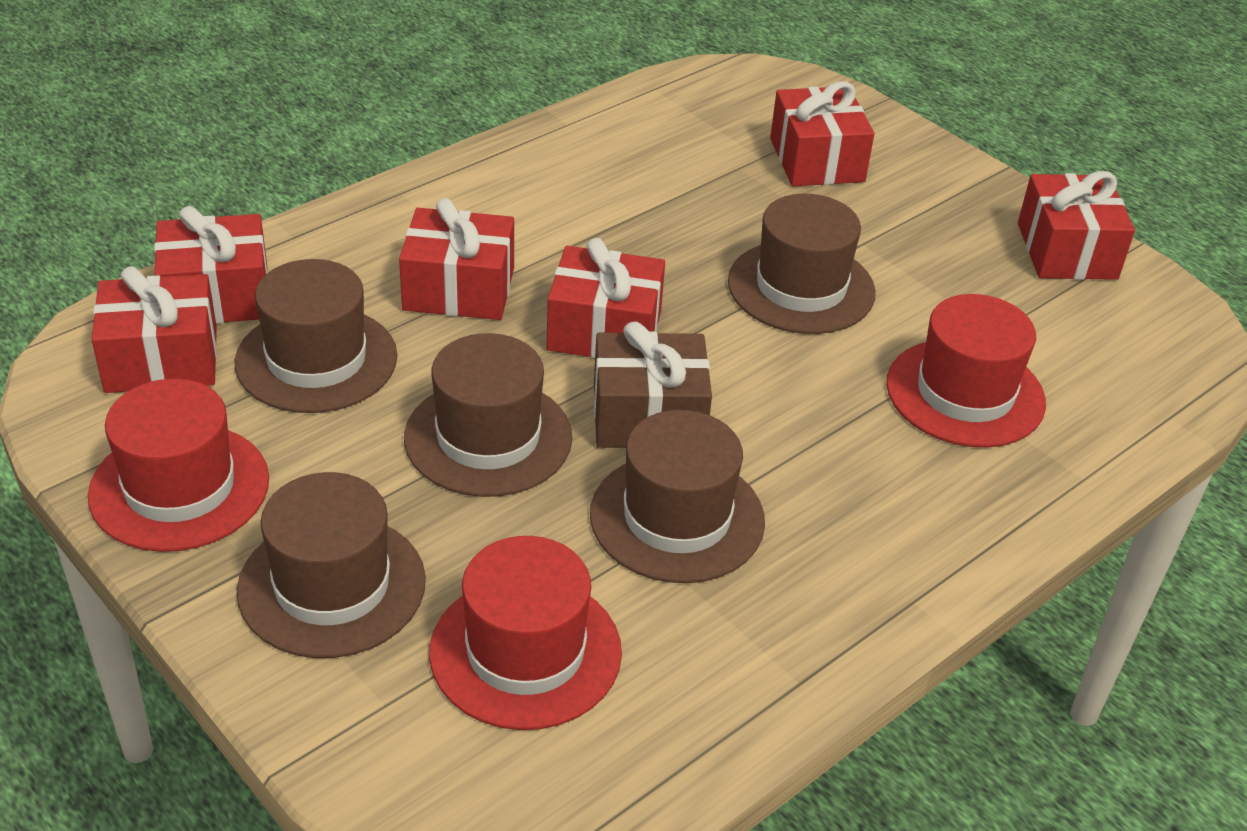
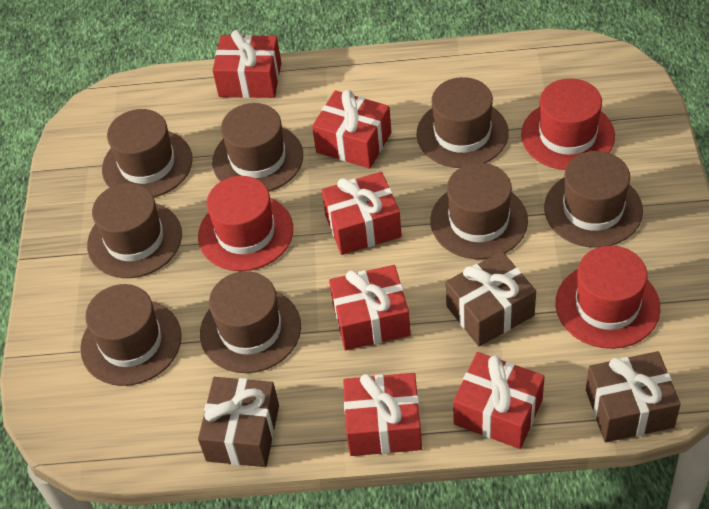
brown gift: 1 -> 3
brown hat: 5 -> 8

